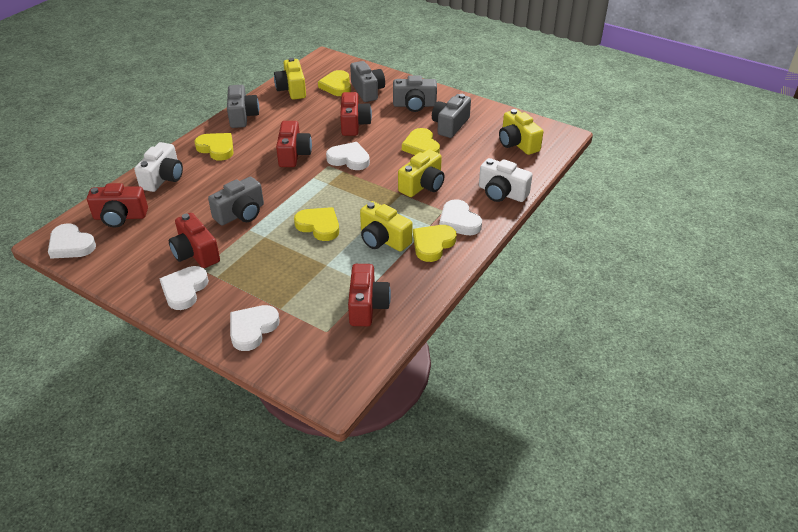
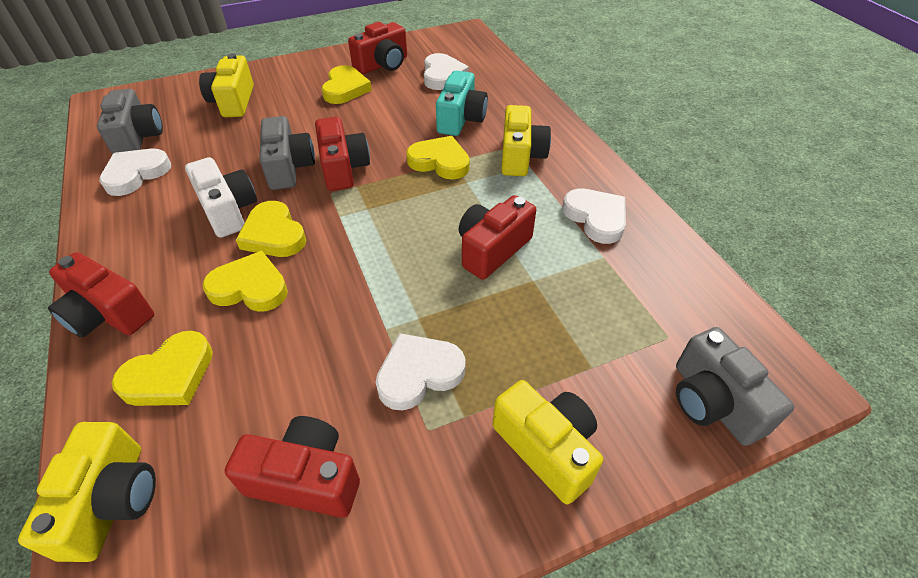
grey camera: 5 -> 3
turquoise camera: 0 -> 1
white camera: 2 -> 1
white heart: 5 -> 4

